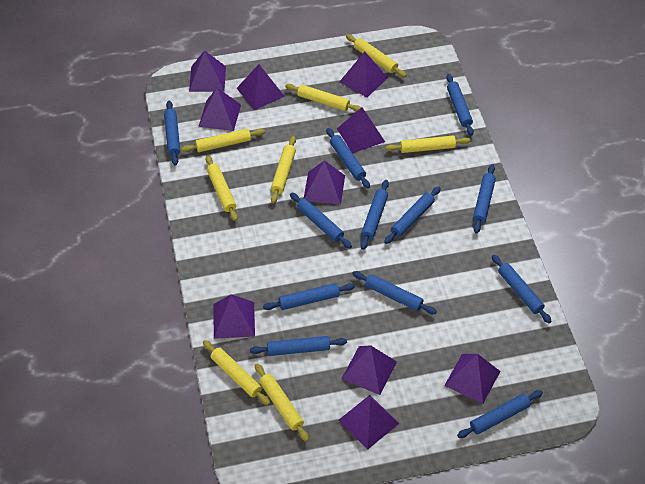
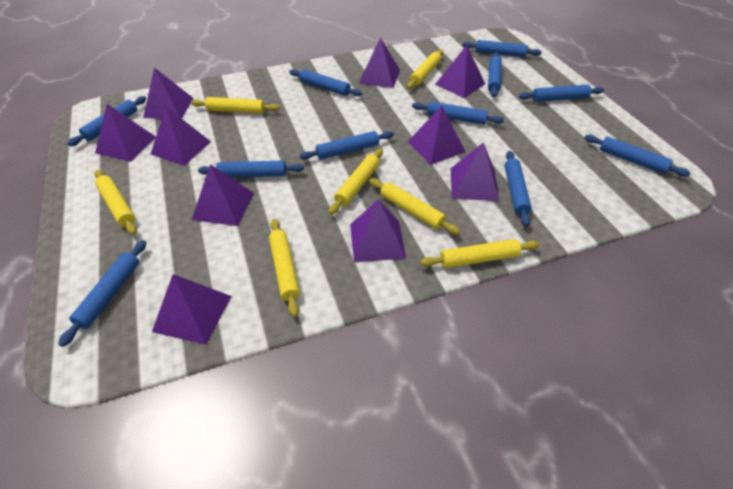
blue rolling pin: 12 -> 11
yellow rolling pin: 8 -> 7

